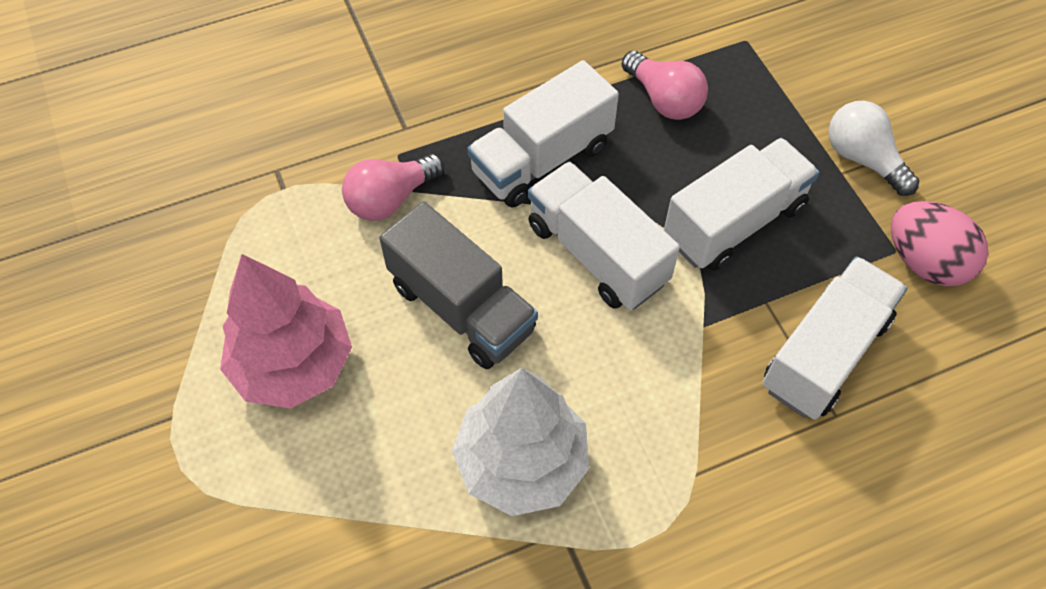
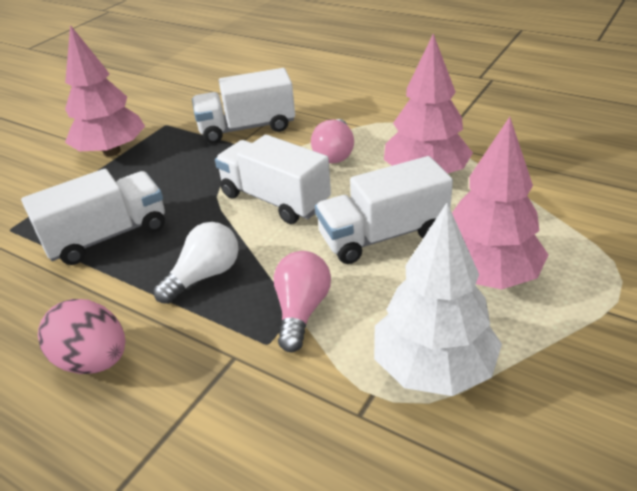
grey truck: 1 -> 0
pink tree: 1 -> 3

